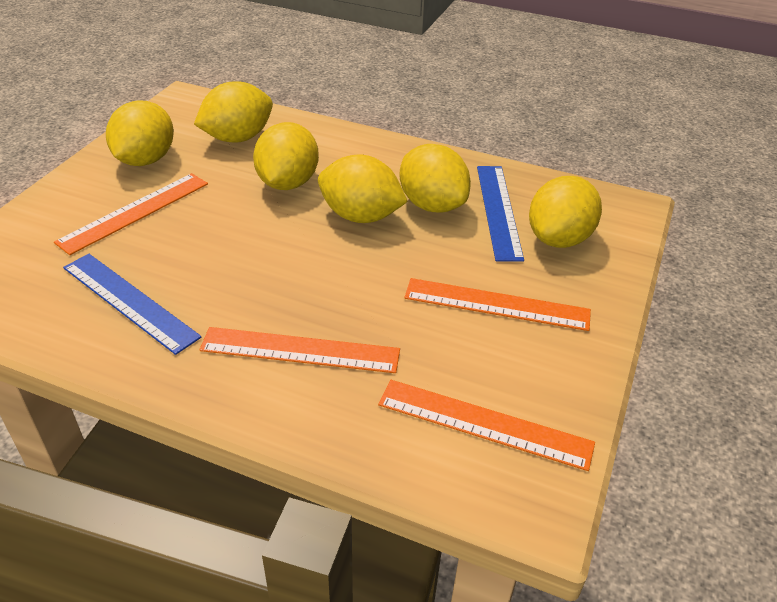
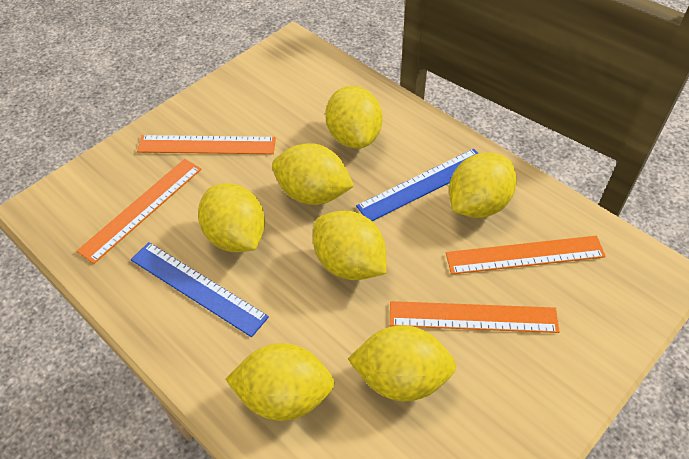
yellow lemon: 6 -> 7

